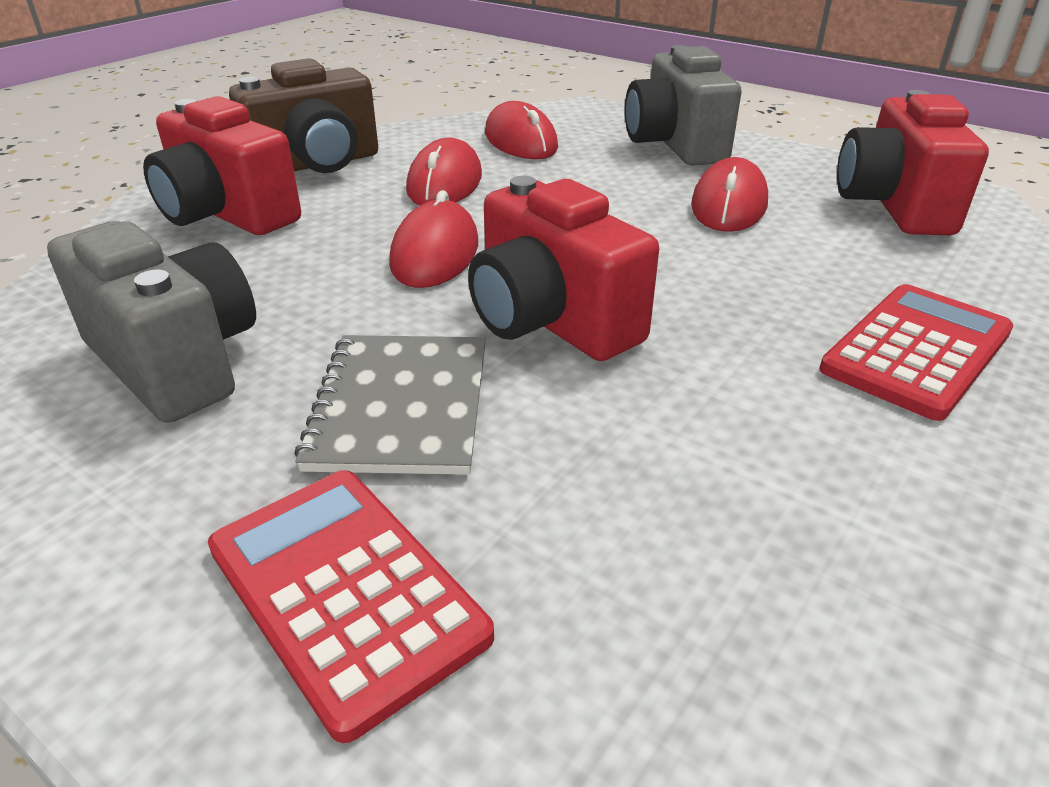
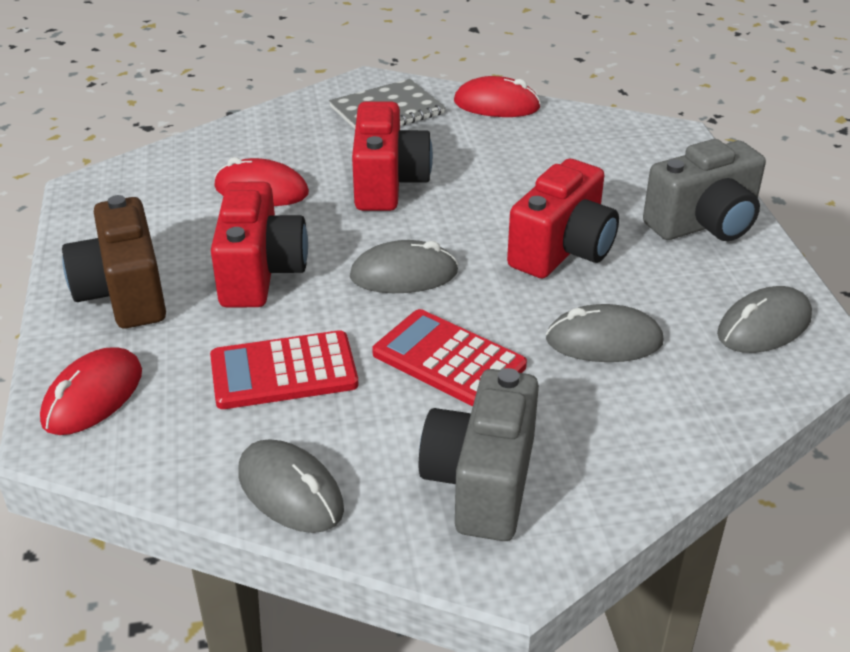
grey mouse: 0 -> 4
red mouse: 4 -> 3

